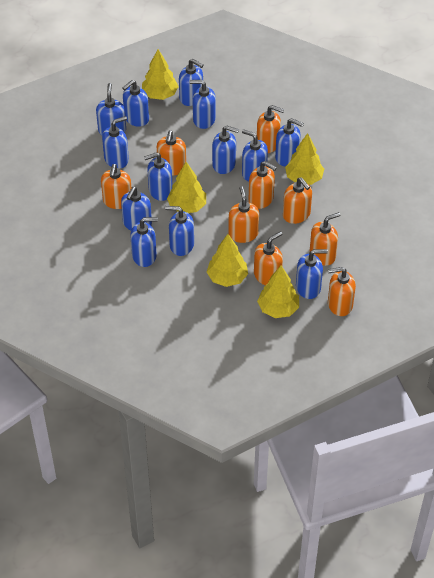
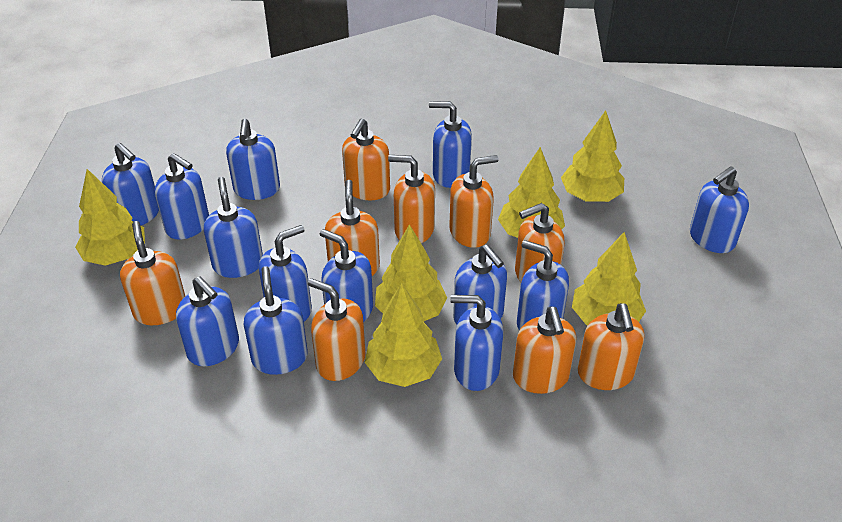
yellow tree: 5 -> 6

